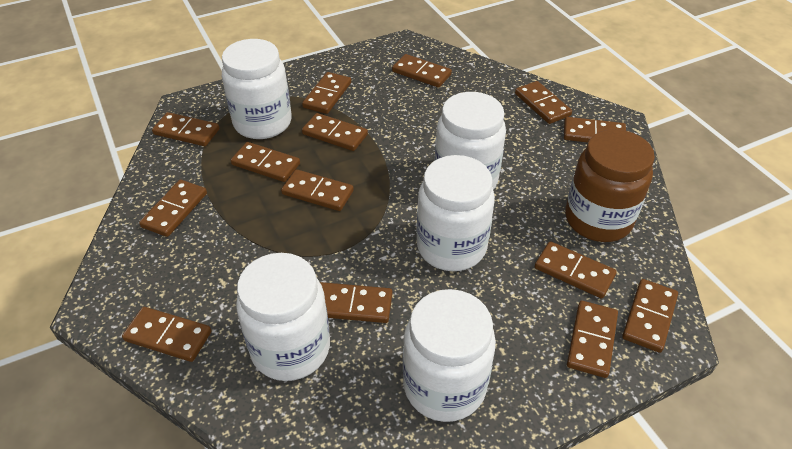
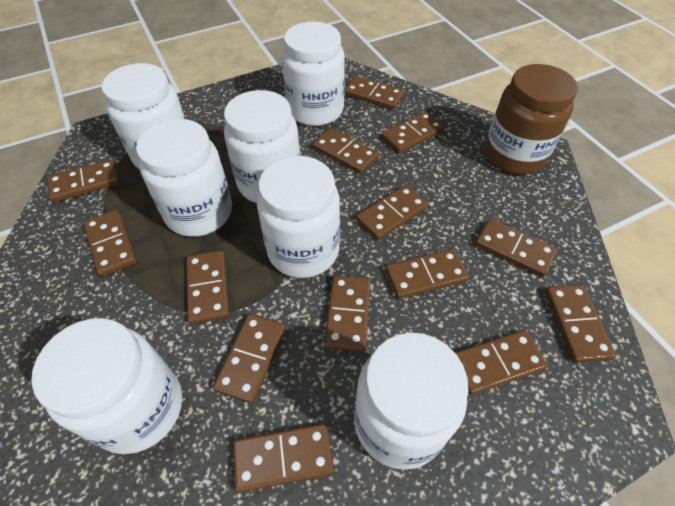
white jar: 5 -> 7

